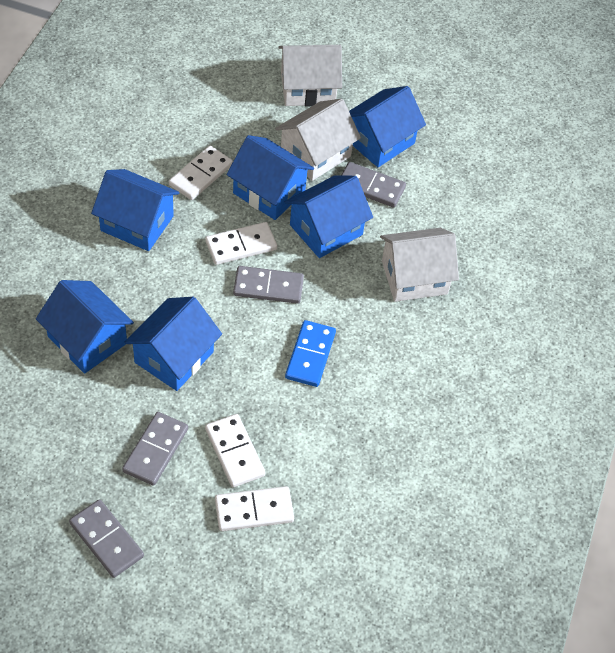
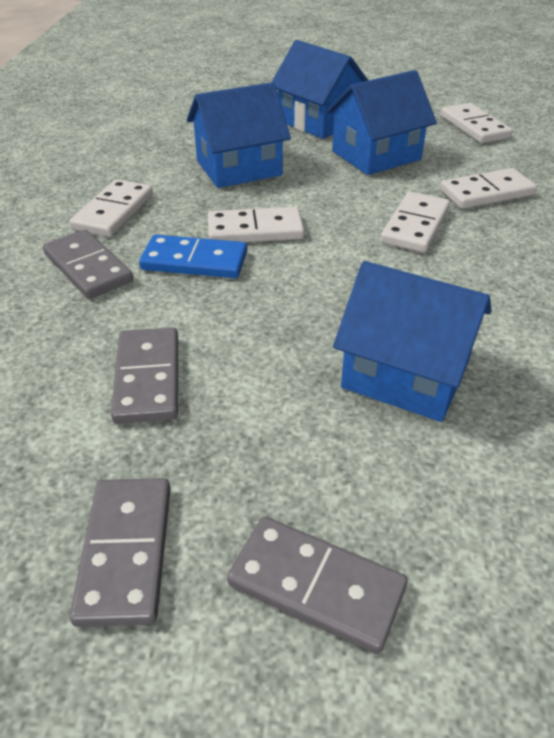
blue house: 6 -> 4
white domino: 4 -> 5
white house: 3 -> 0

